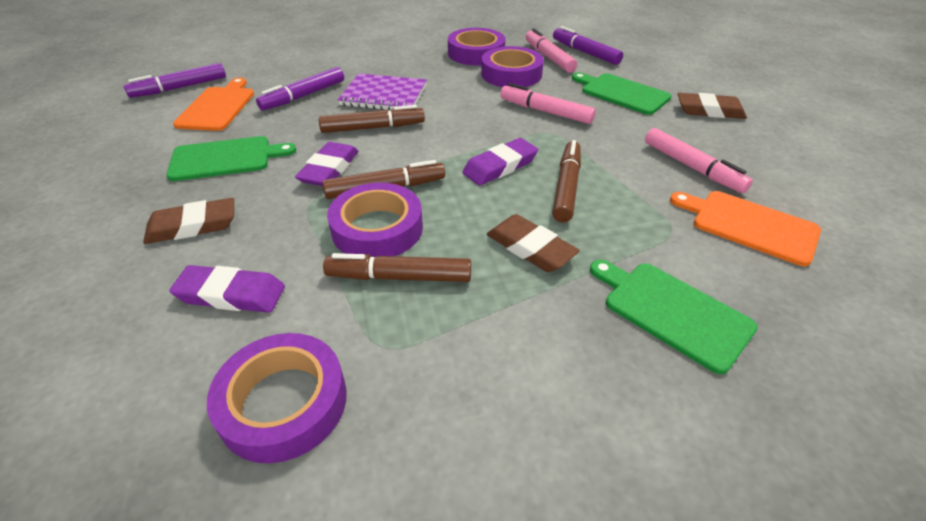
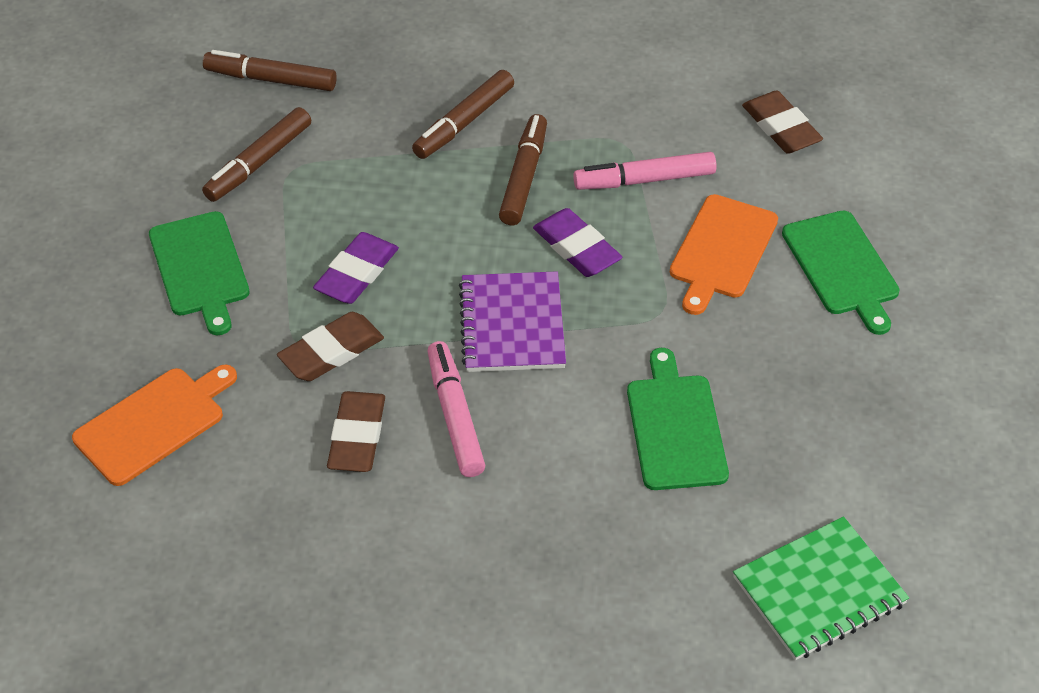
green notebook: 0 -> 1
pink marker: 3 -> 2
purple eraser: 3 -> 2
purple marker: 3 -> 0
purple tape: 4 -> 0

